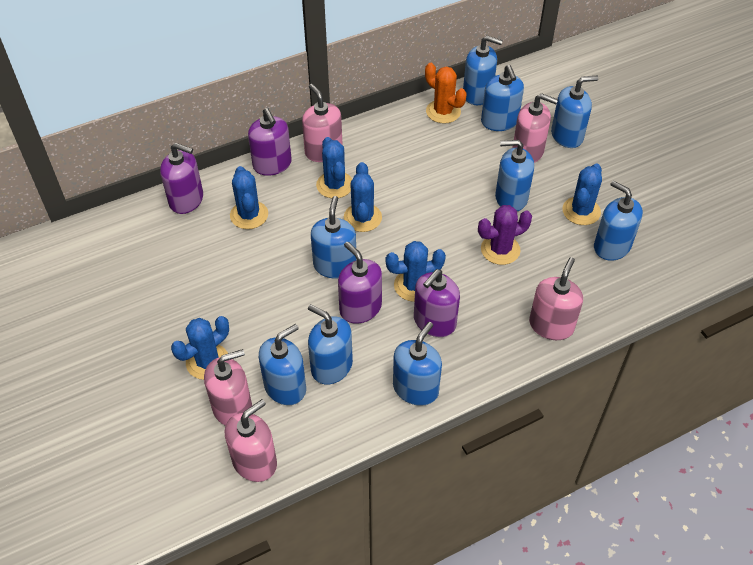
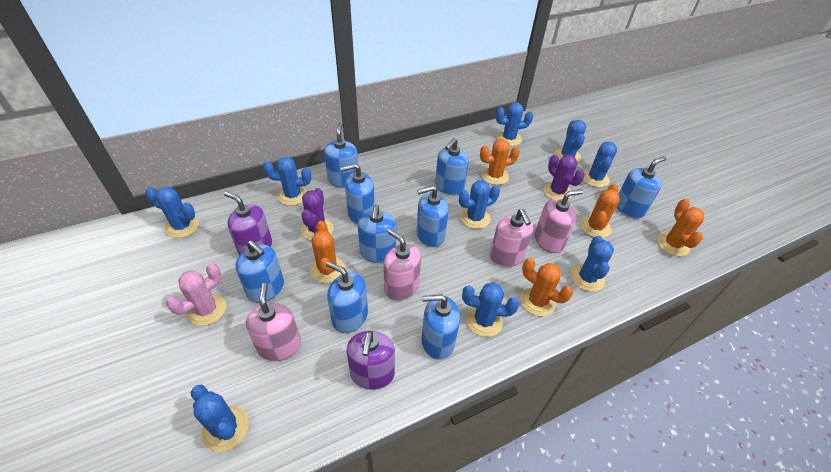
blue cactus: 6 -> 9
orange cactus: 1 -> 5
pink cactus: 0 -> 1
pink soap dispenser: 5 -> 4
purple cactus: 1 -> 2
purple soap dispenser: 4 -> 2

